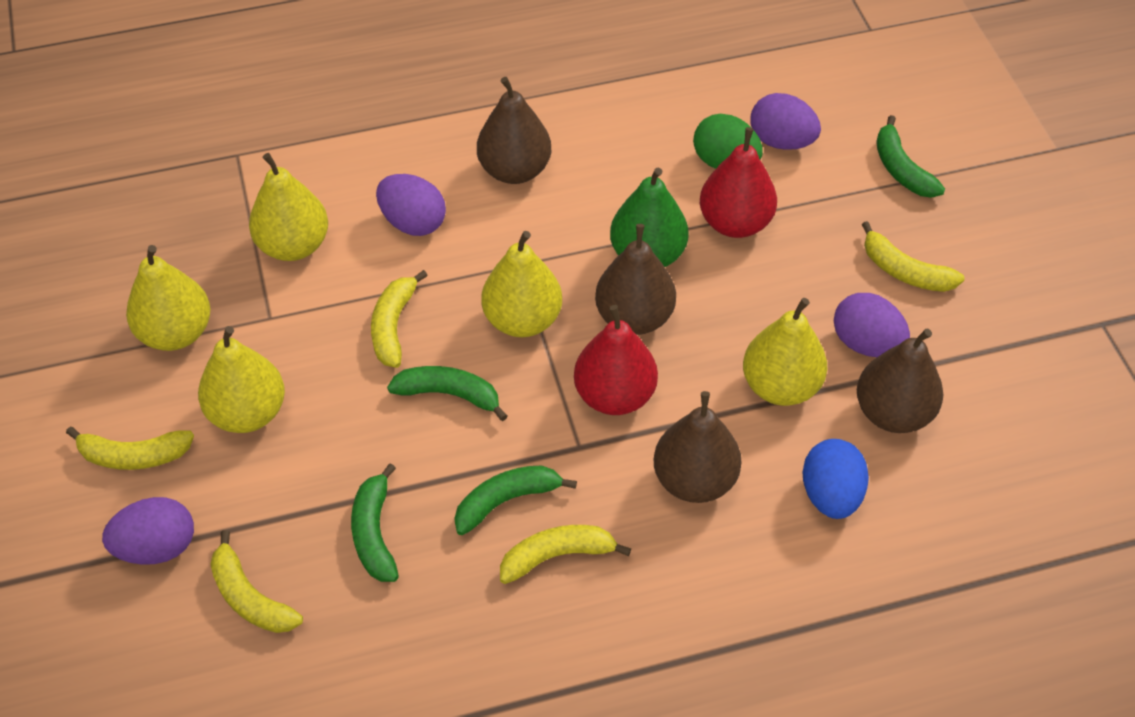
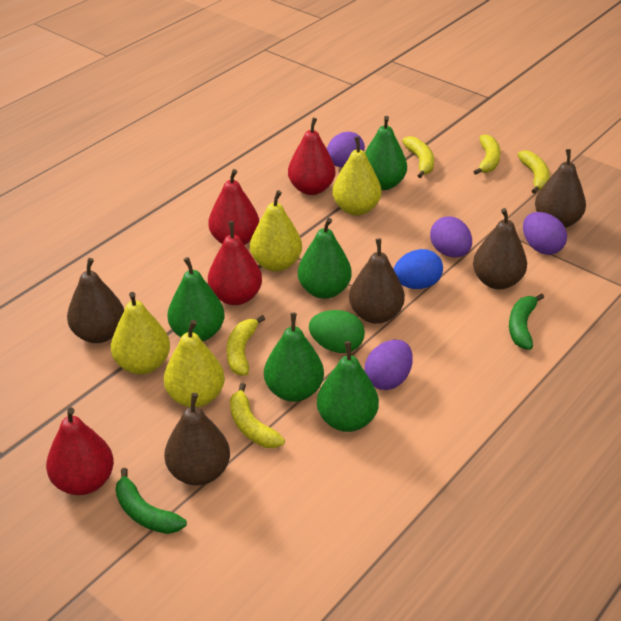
brown pear: 4 -> 5
green banana: 4 -> 2
green pear: 1 -> 5
red pear: 2 -> 4
yellow pear: 5 -> 4

